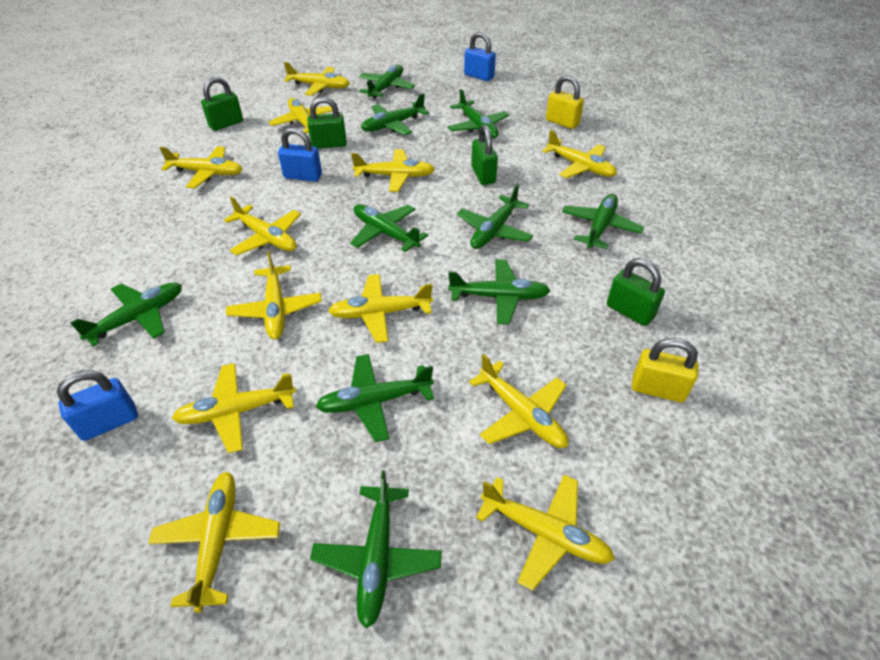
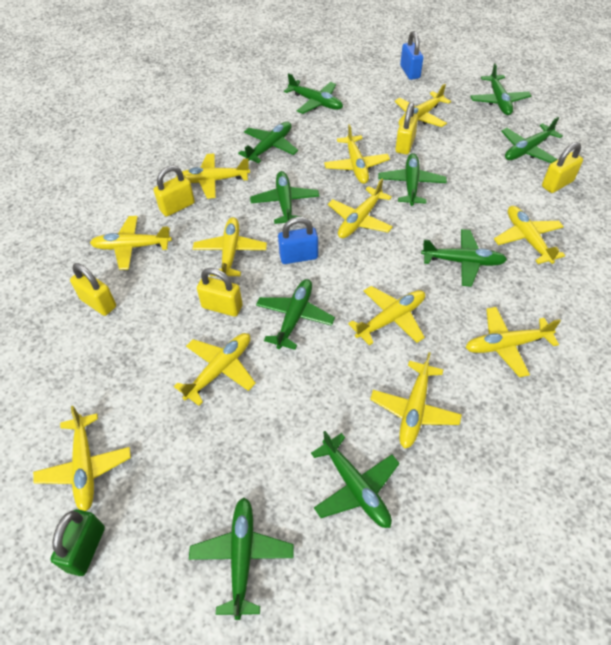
blue padlock: 3 -> 2
green padlock: 4 -> 1
yellow padlock: 2 -> 5

